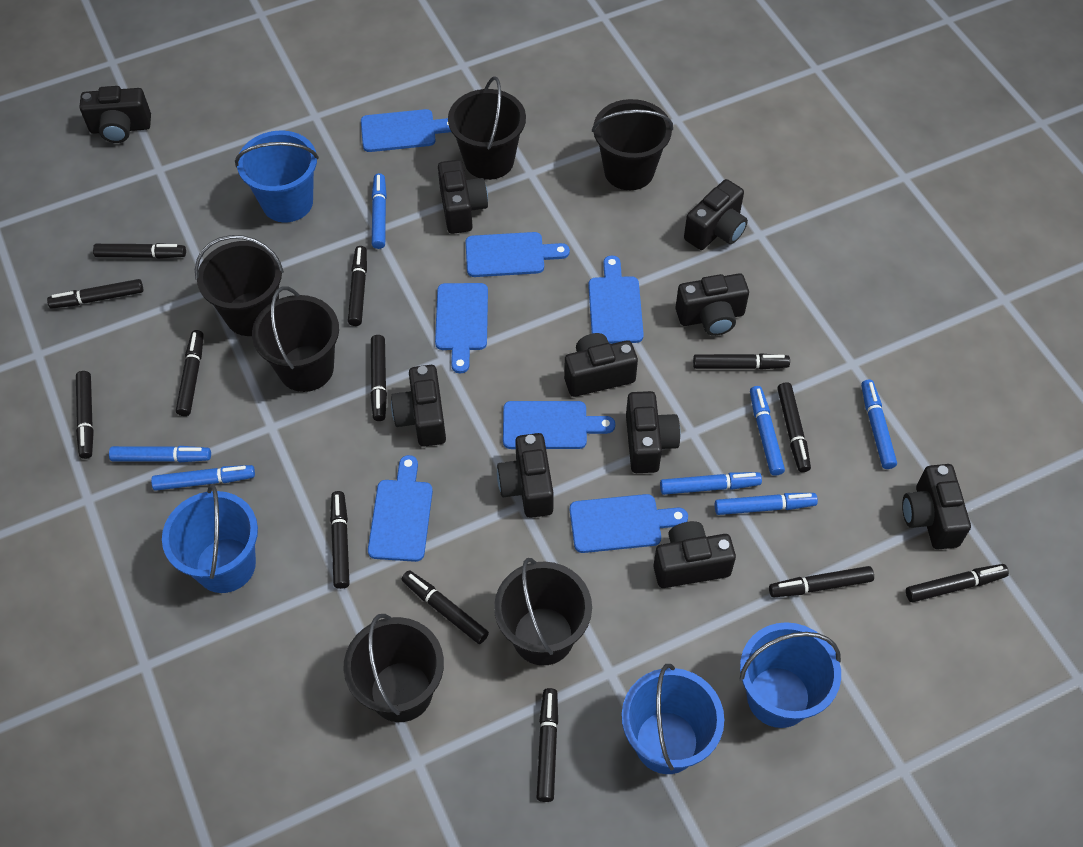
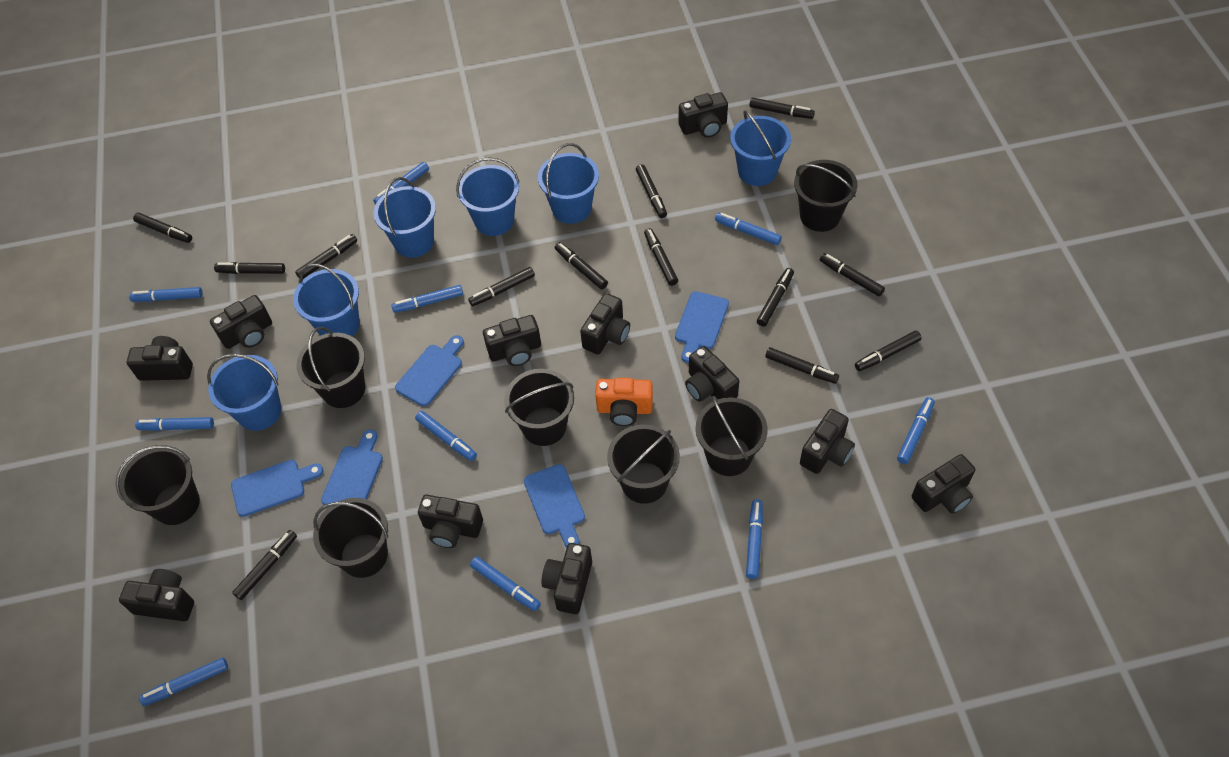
black bucket: 6 -> 7
black camera: 10 -> 11
blue bucket: 4 -> 6
blue cutting board: 7 -> 5
blue marker: 7 -> 10
orange camera: 0 -> 1

